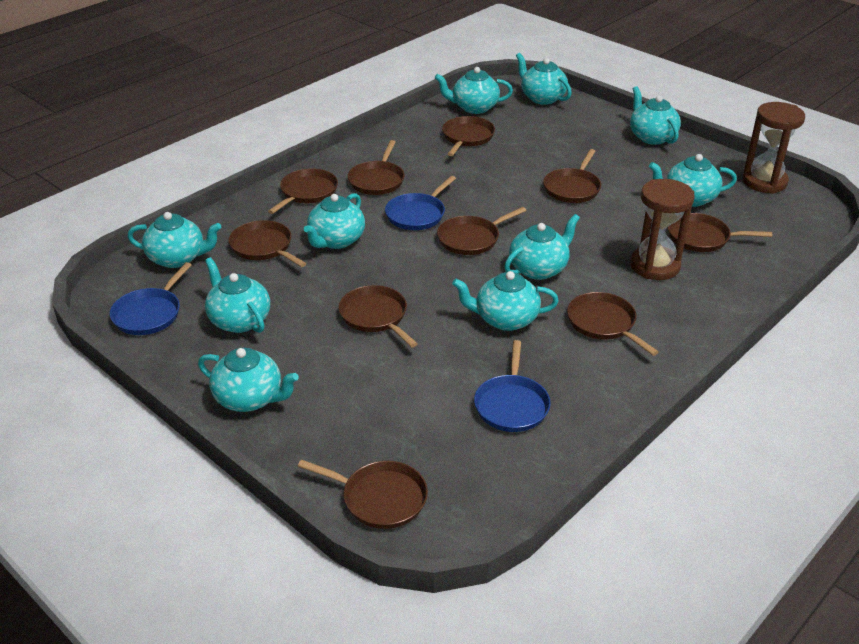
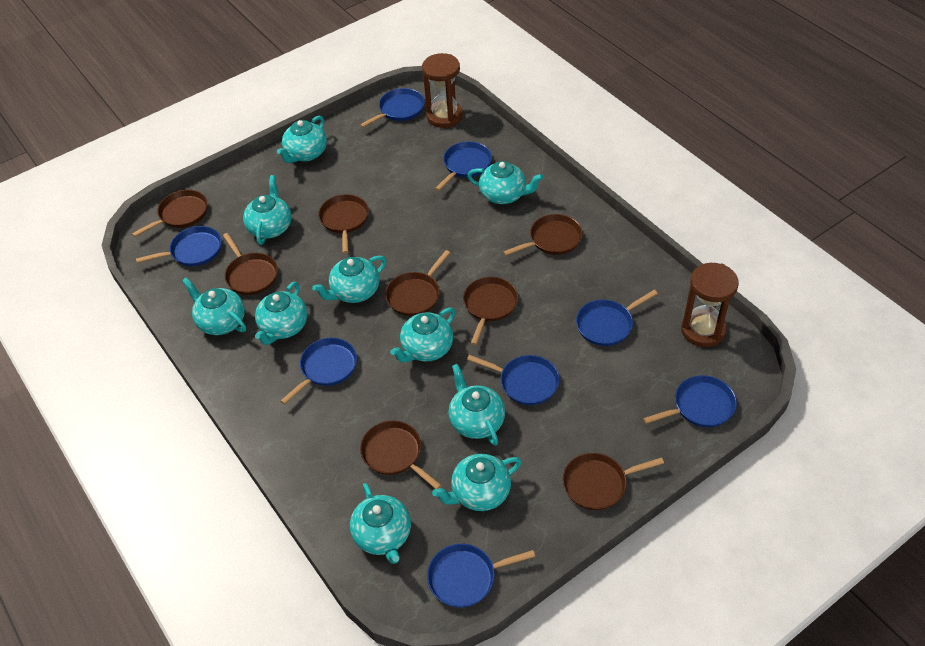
blue pan: 3 -> 8
brown pan: 10 -> 8

